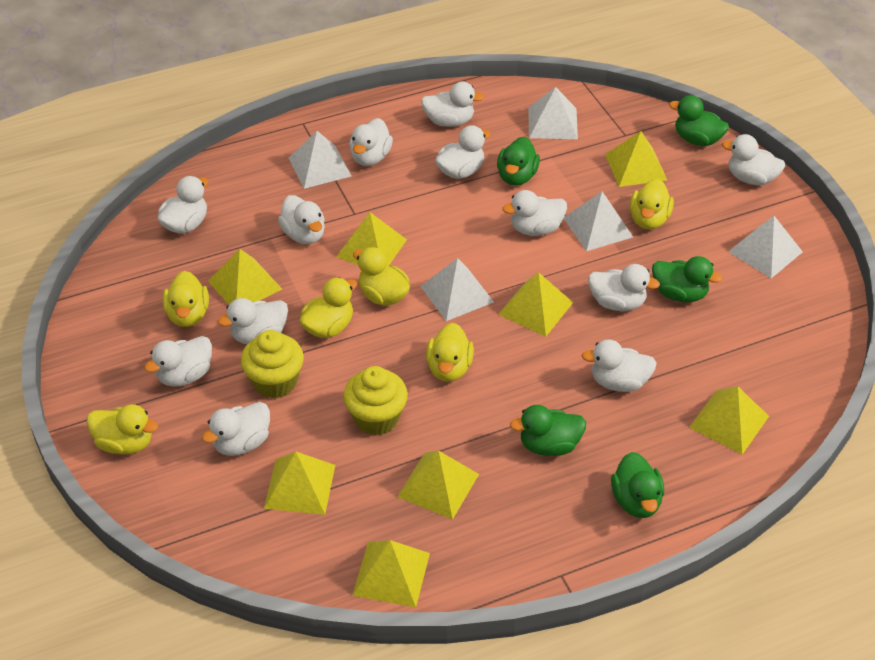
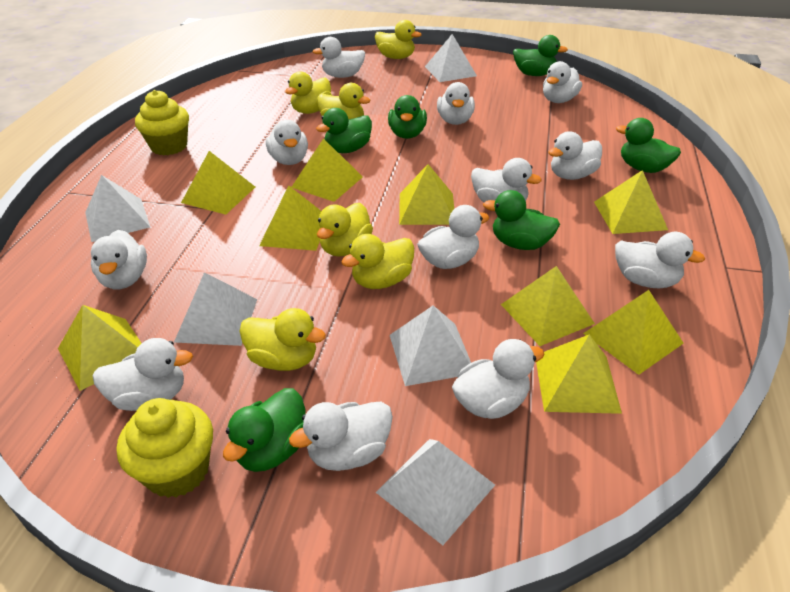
green duck: 5 -> 6
yellow pyramid: 8 -> 9

